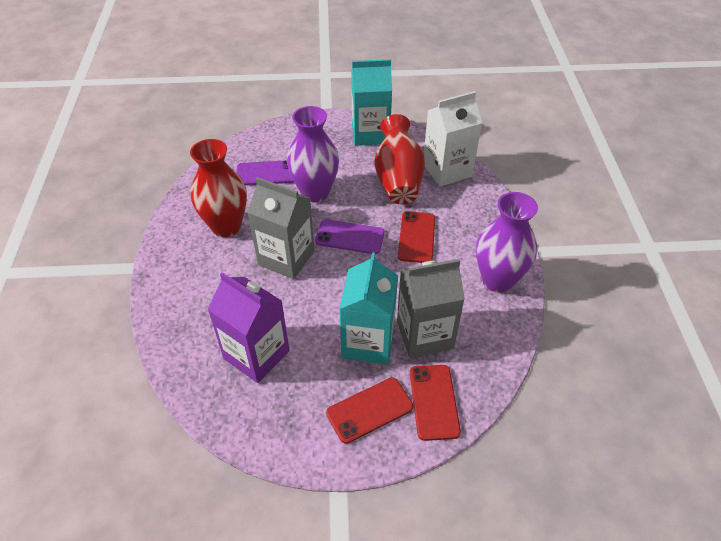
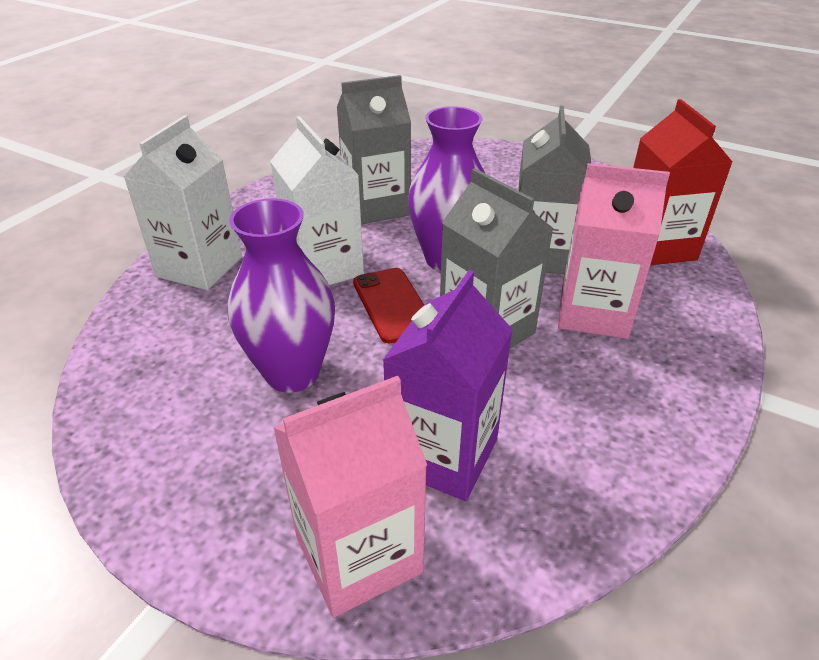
grey carton: 2 -> 3
pink carton: 0 -> 2
purple phone: 2 -> 0
red carton: 0 -> 1
red phone: 3 -> 1
red vase: 2 -> 0
turquoise carton: 2 -> 0
white carton: 1 -> 2

